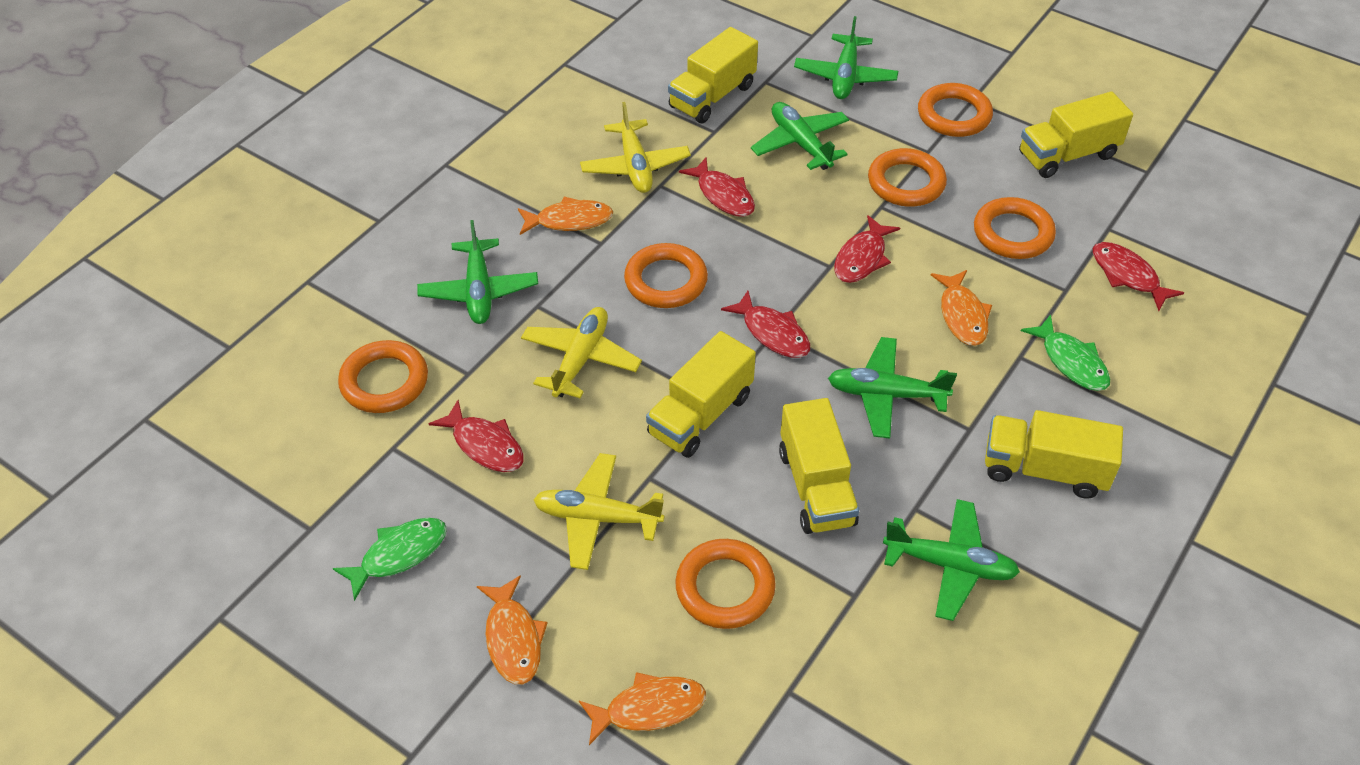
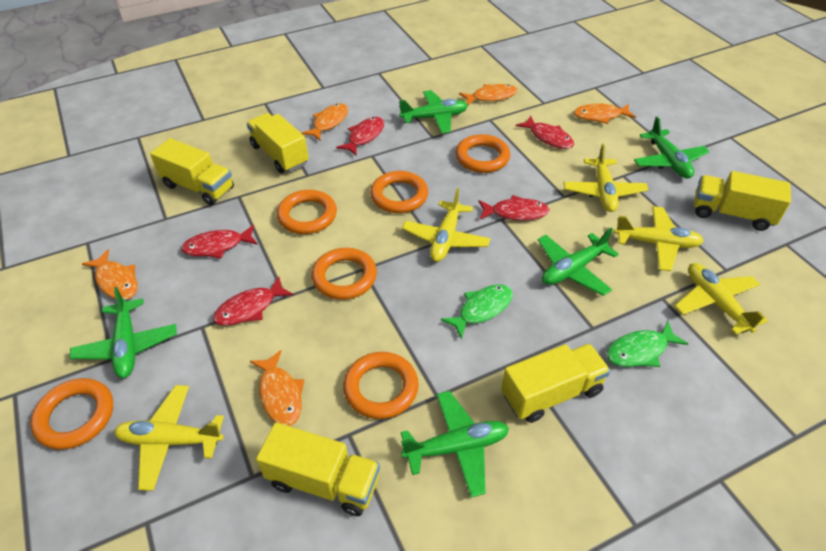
orange fish: 4 -> 5
yellow plane: 3 -> 5

